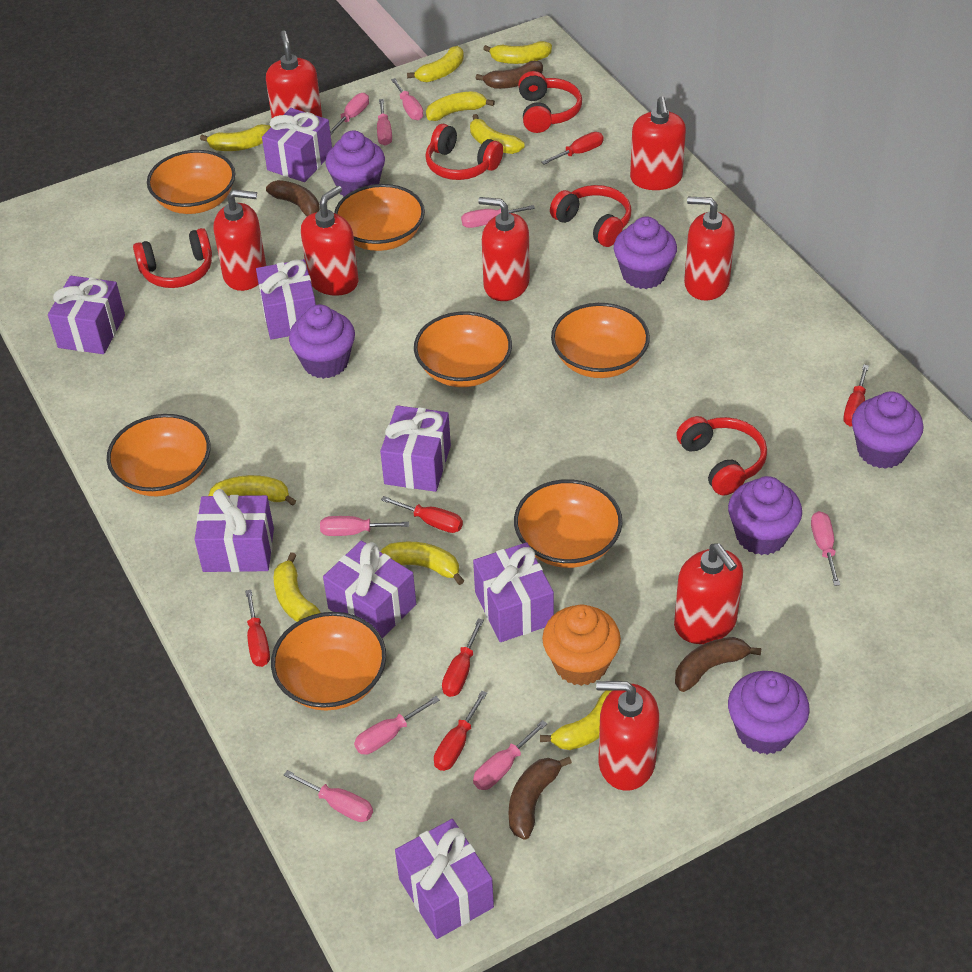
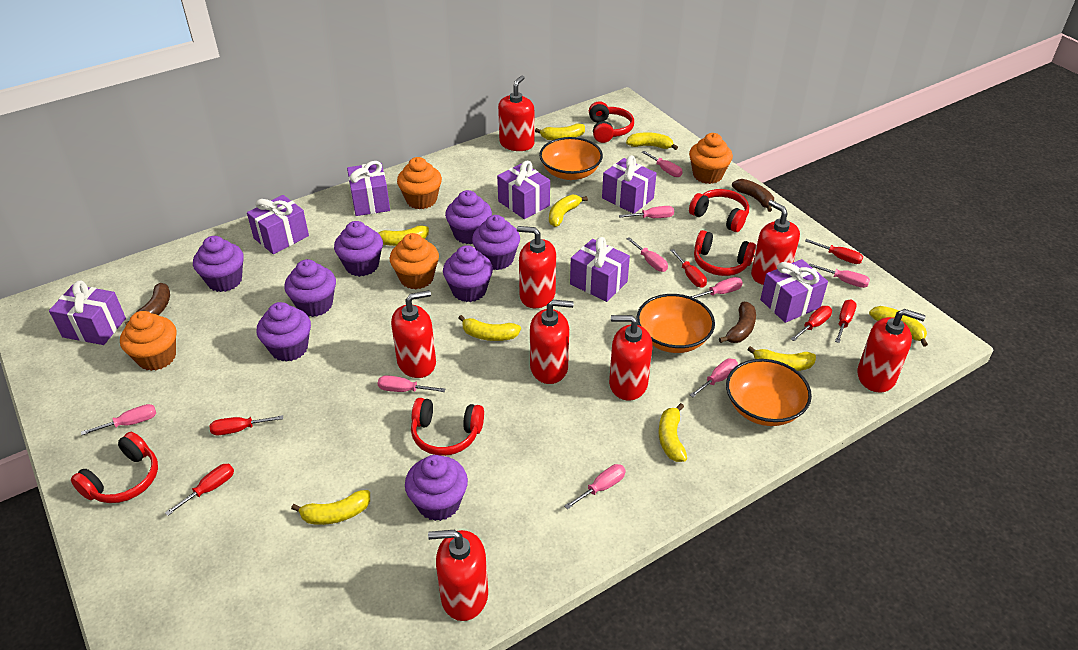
brown banana: 4 -> 3
orange bowl: 7 -> 3
orange cupcake: 1 -> 4
purple cupcake: 6 -> 8
purple gift: 8 -> 7

